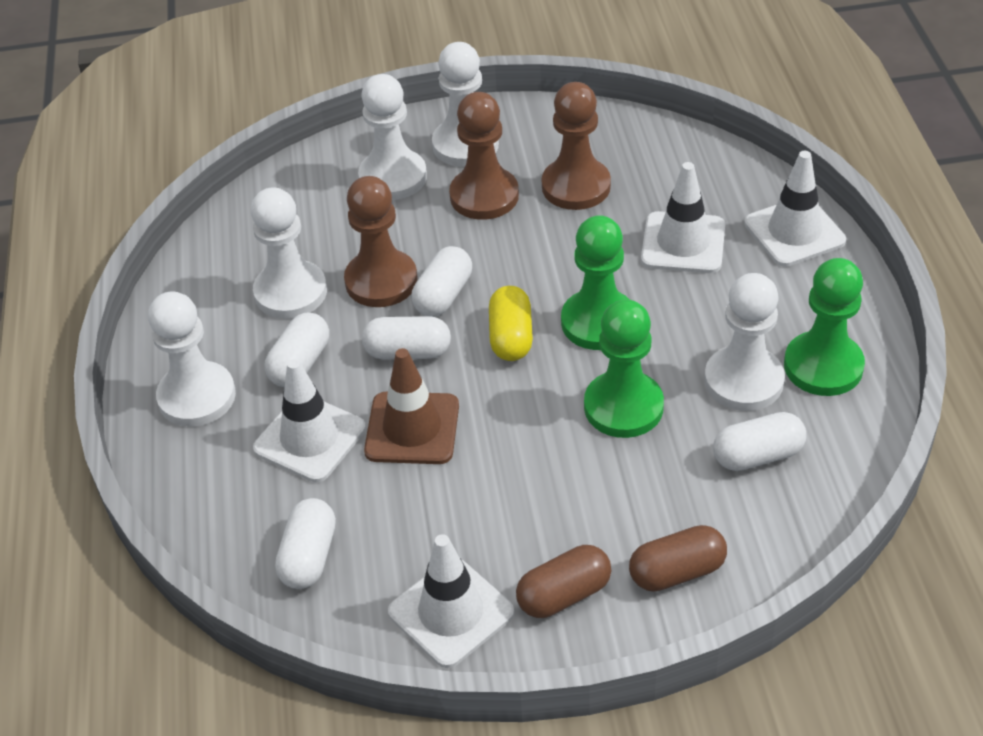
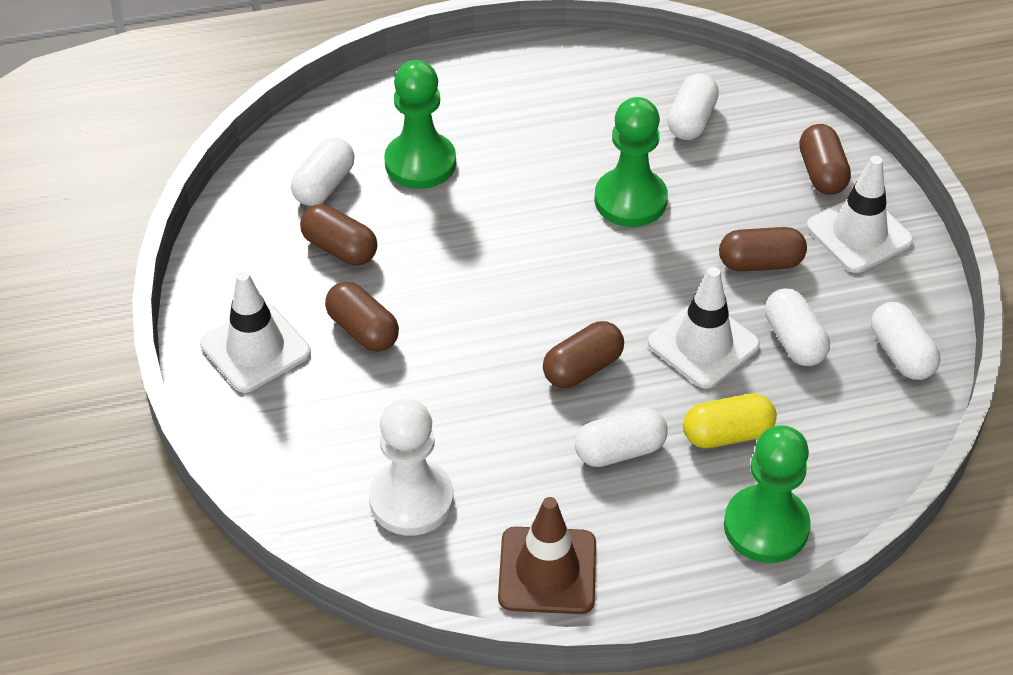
brown capsule: 2 -> 5
brown pawn: 3 -> 0
white pawn: 5 -> 1
white traffic cone: 4 -> 3

